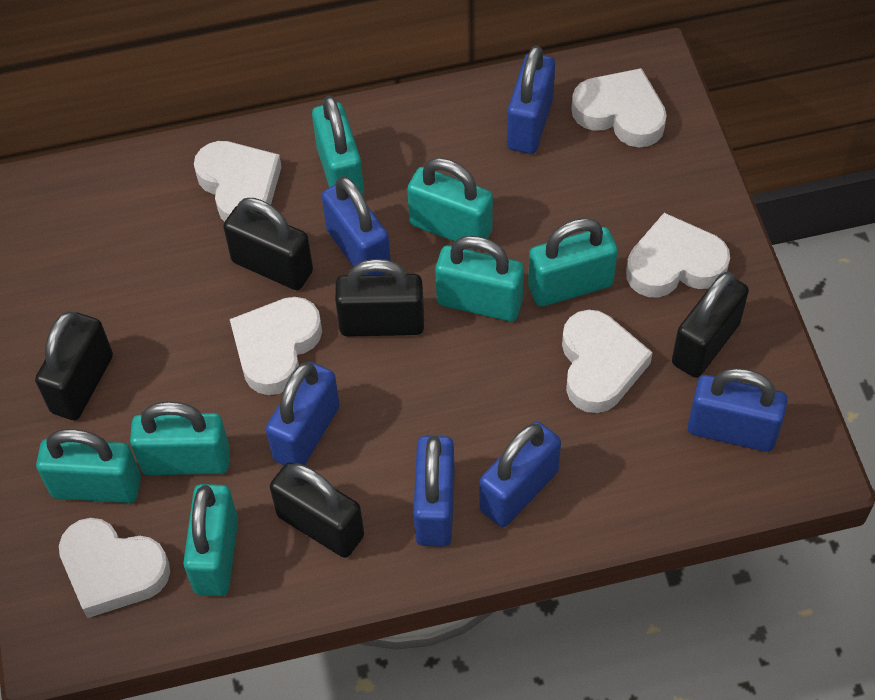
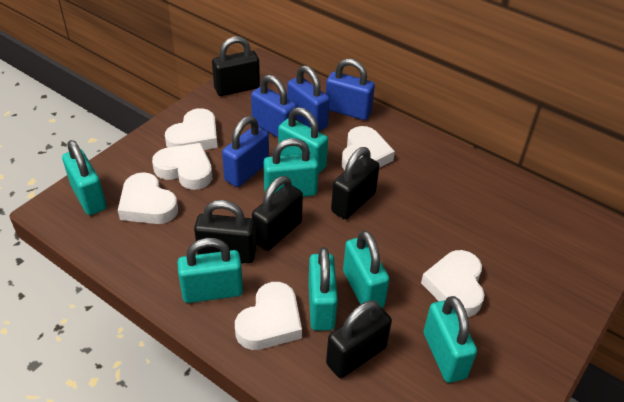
blue padlock: 6 -> 4

